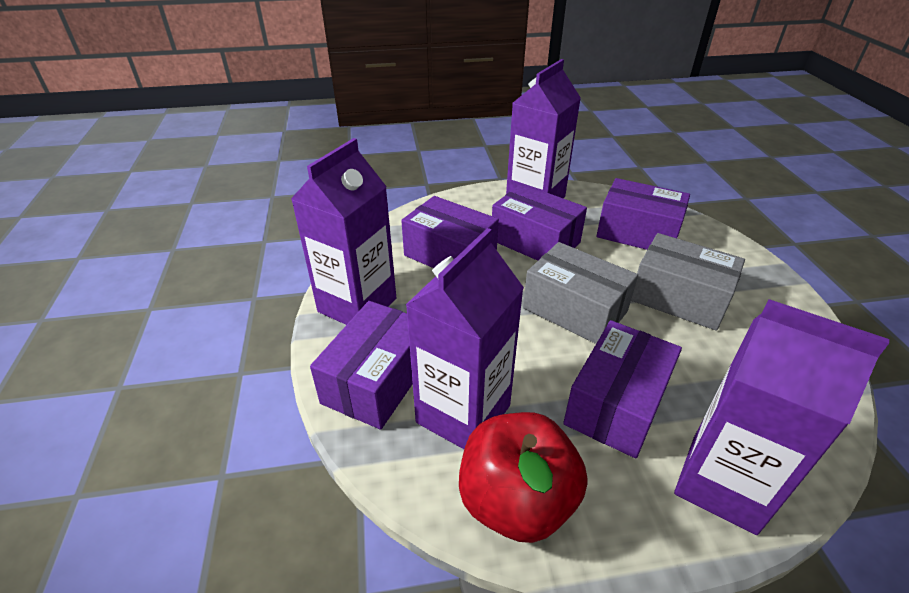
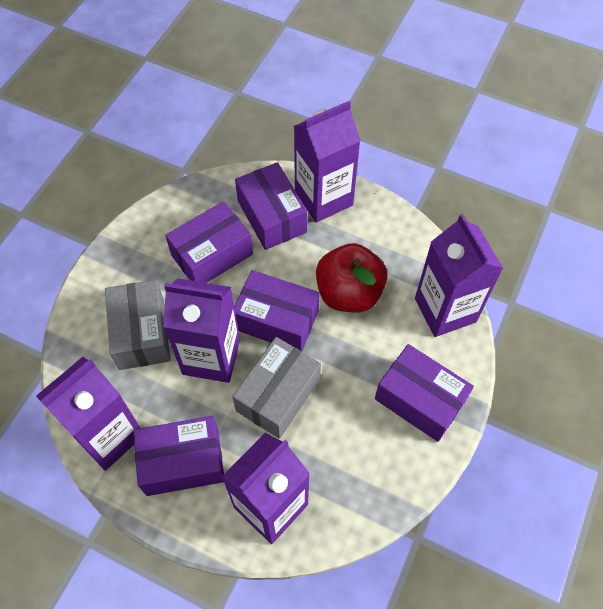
purple carton: 4 -> 5

